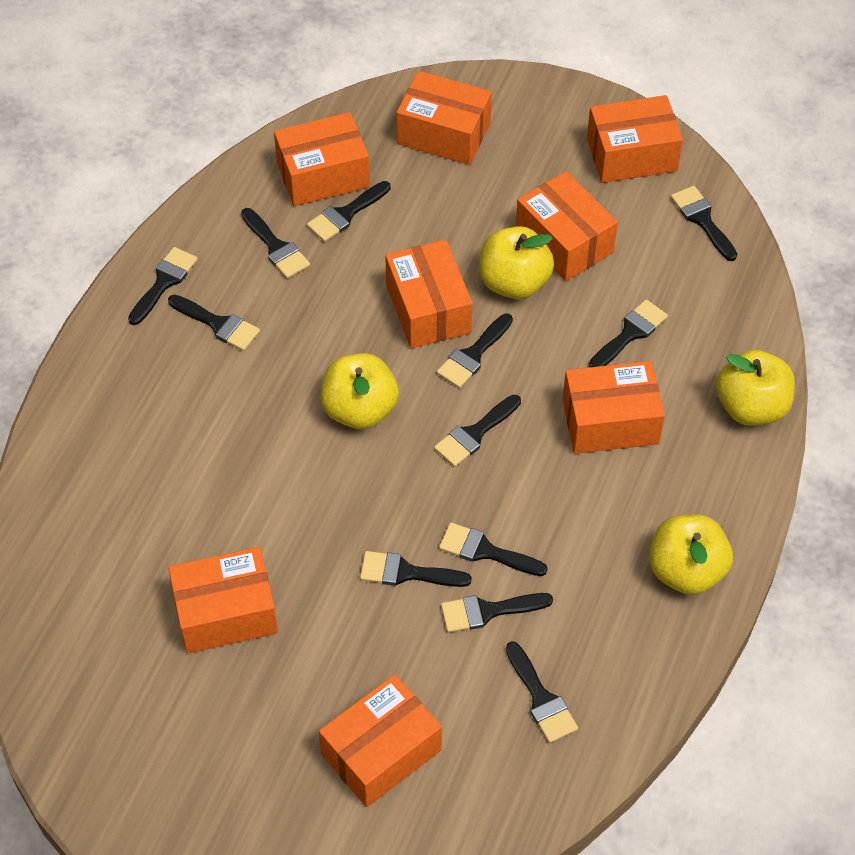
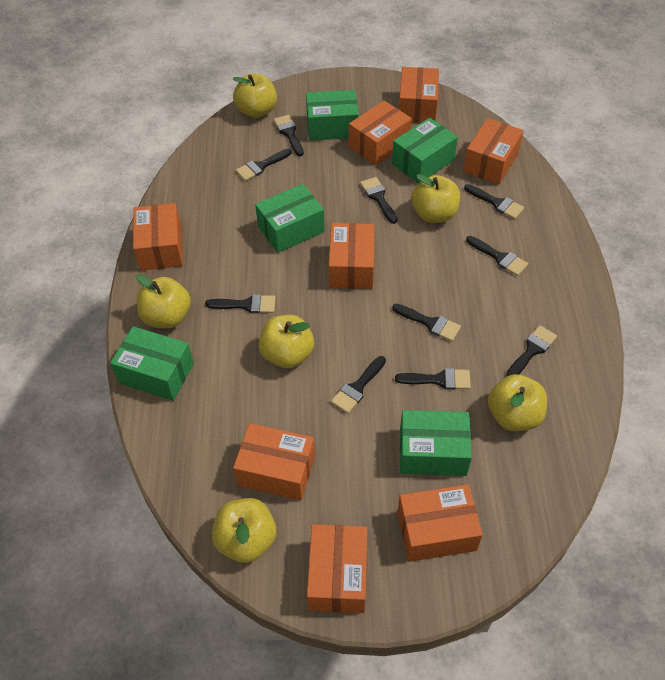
black brush: 12 -> 10
green box: 0 -> 5
yellow apple: 4 -> 6

